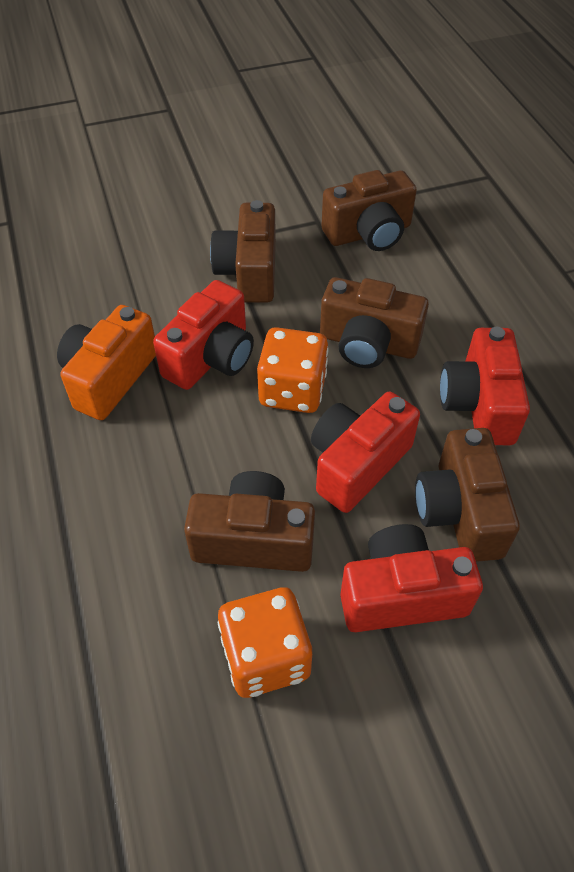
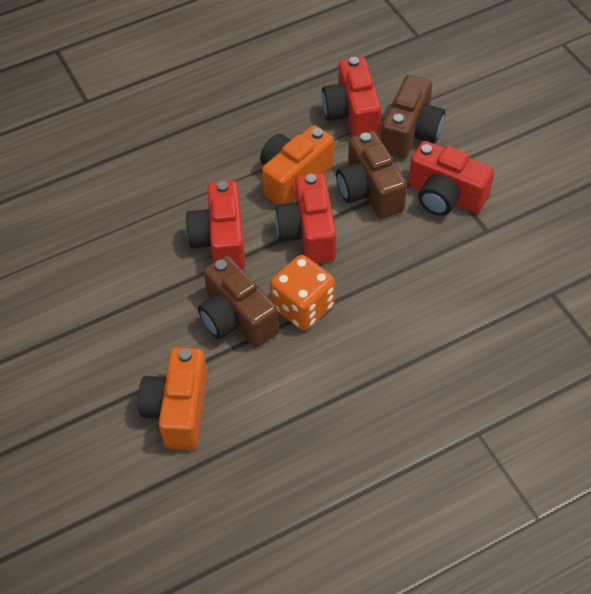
brown camera: 5 -> 3
orange camera: 1 -> 2
orange dice: 2 -> 1

